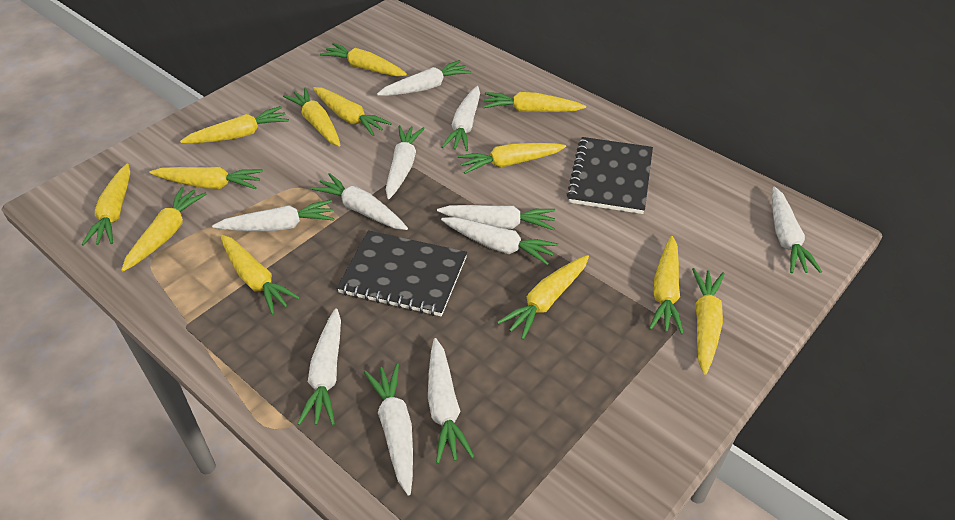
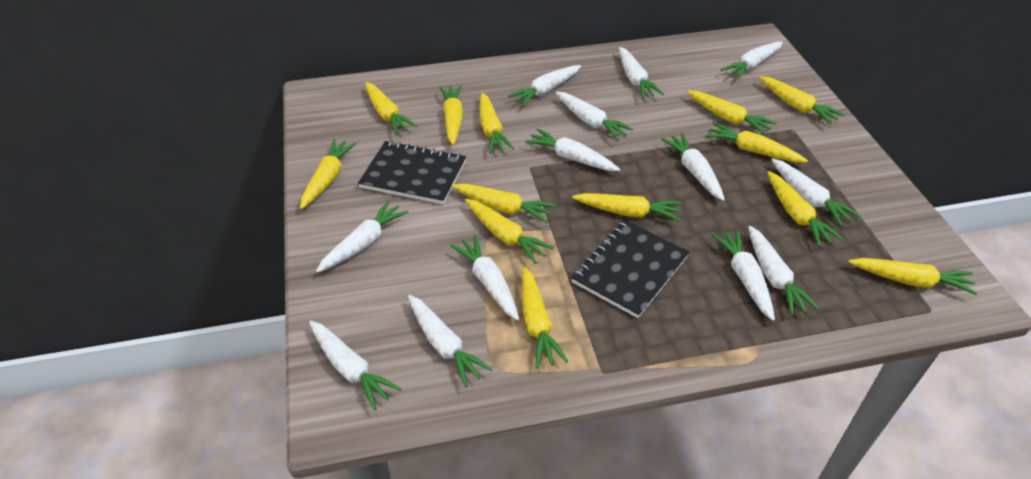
white carrot: 11 -> 13

